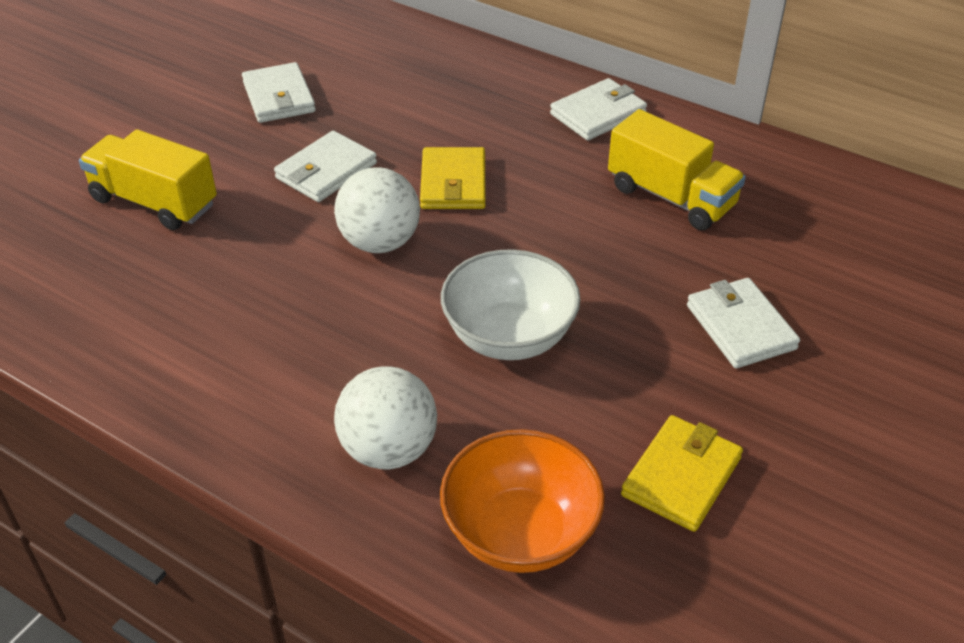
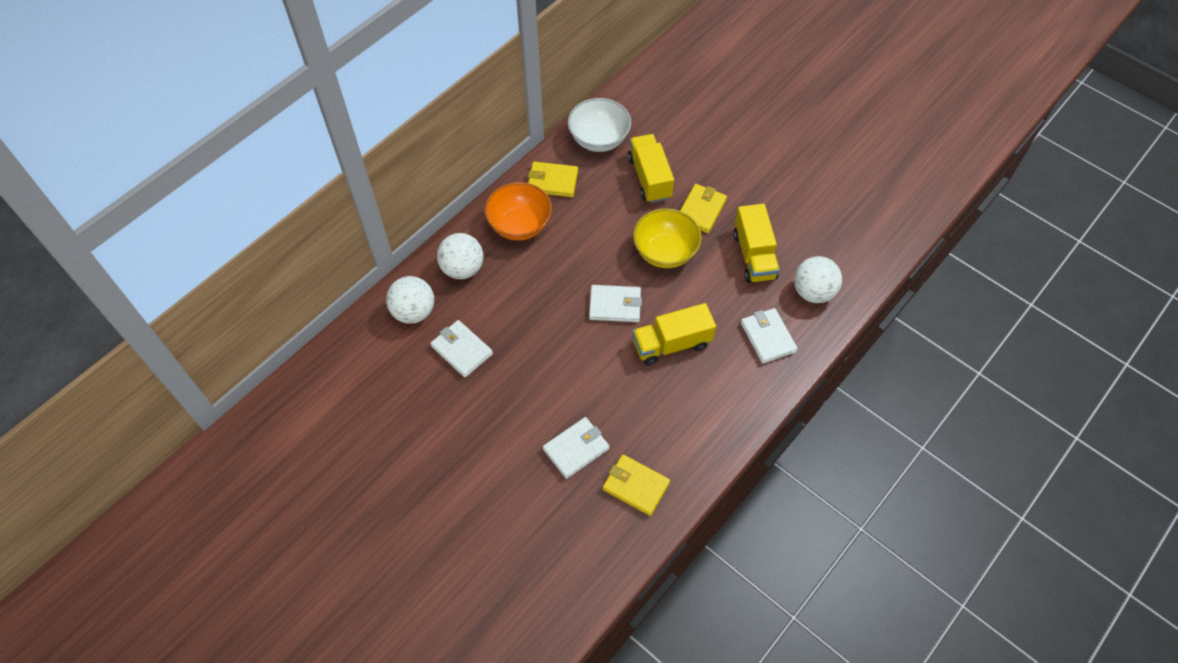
white ball: 2 -> 3
yellow bowl: 0 -> 1
yellow truck: 2 -> 3
yellow wallet: 2 -> 3

